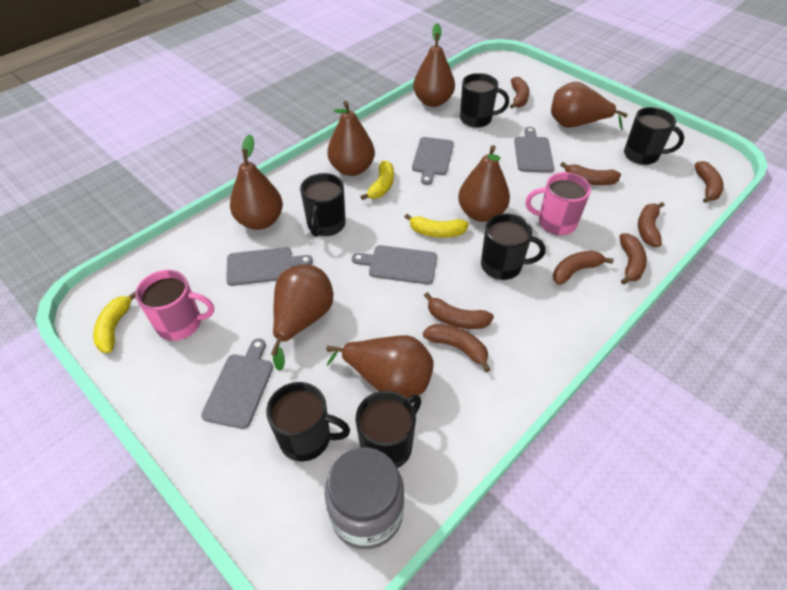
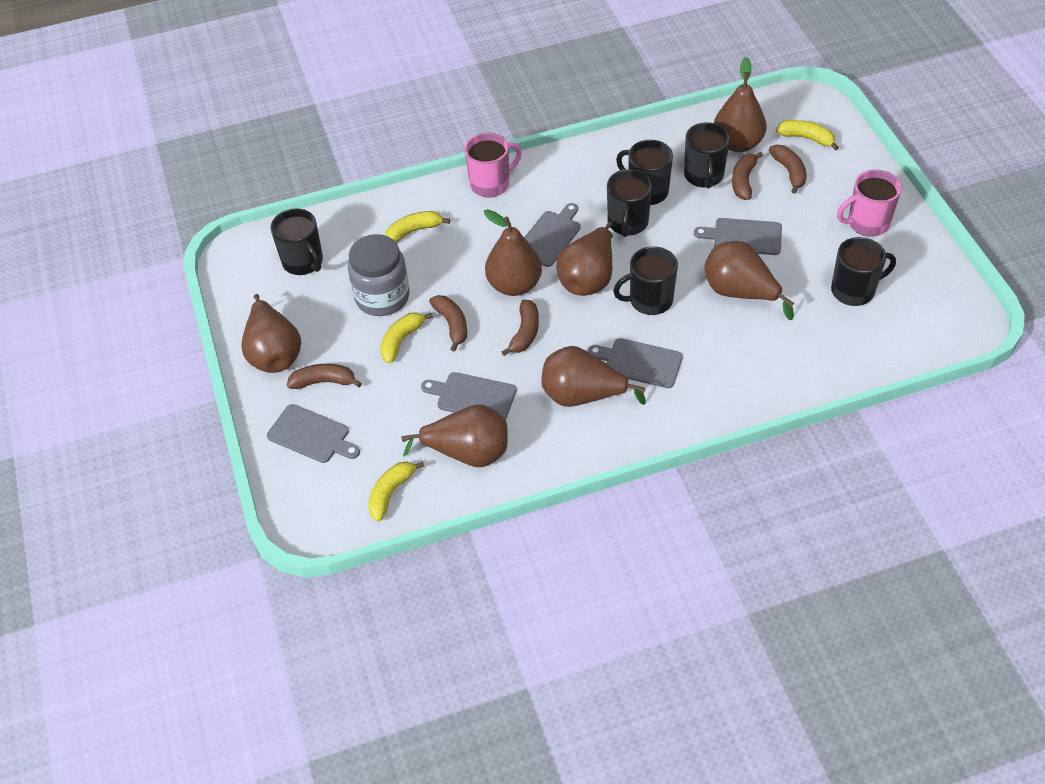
brown banana: 8 -> 5
yellow banana: 3 -> 4

